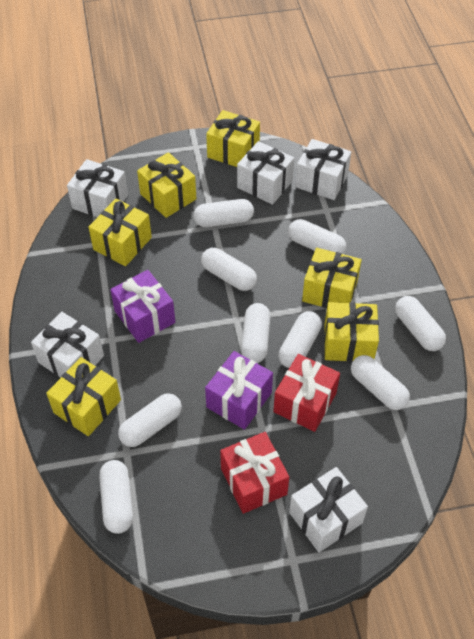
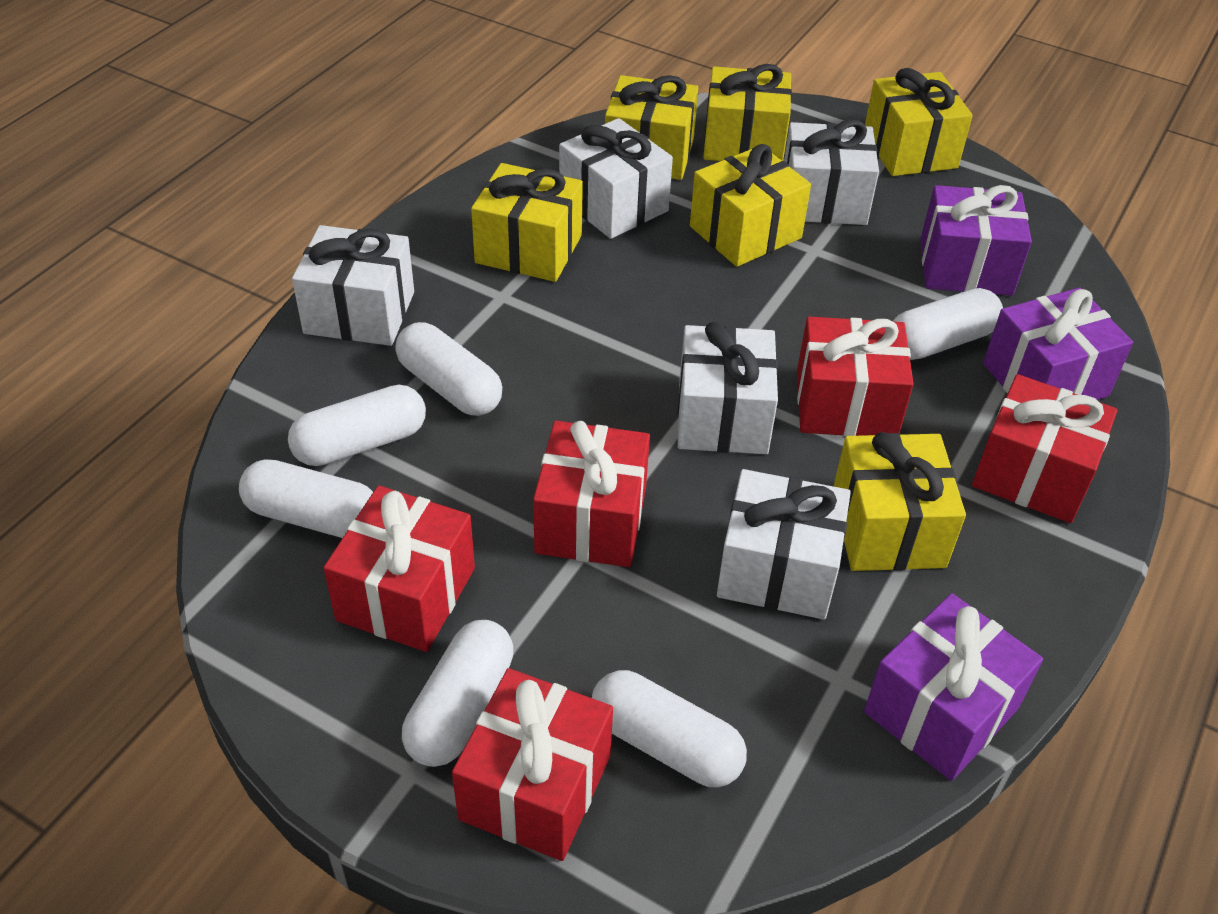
purple gift: 2 -> 3
red gift: 2 -> 5
white capsule: 9 -> 6

